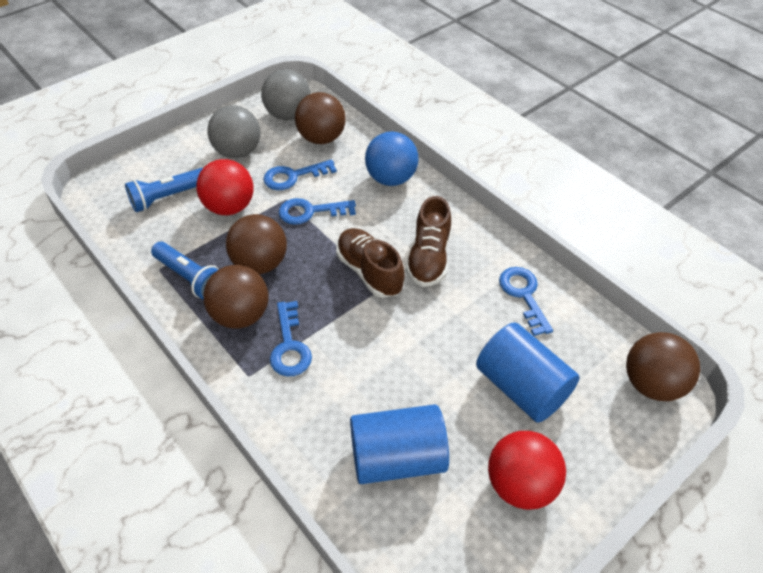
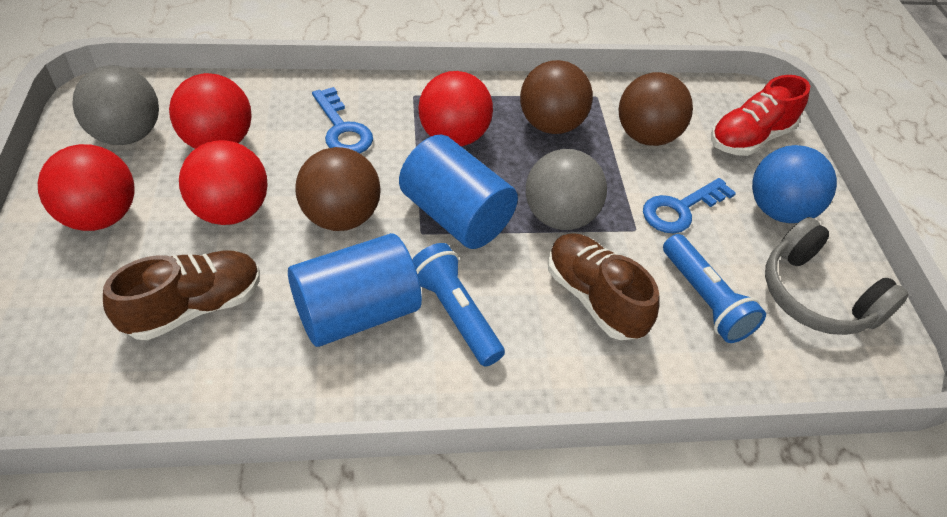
blue key: 4 -> 2
brown ball: 4 -> 3
grey headphones: 0 -> 1
red ball: 2 -> 4
red shoe: 0 -> 1

